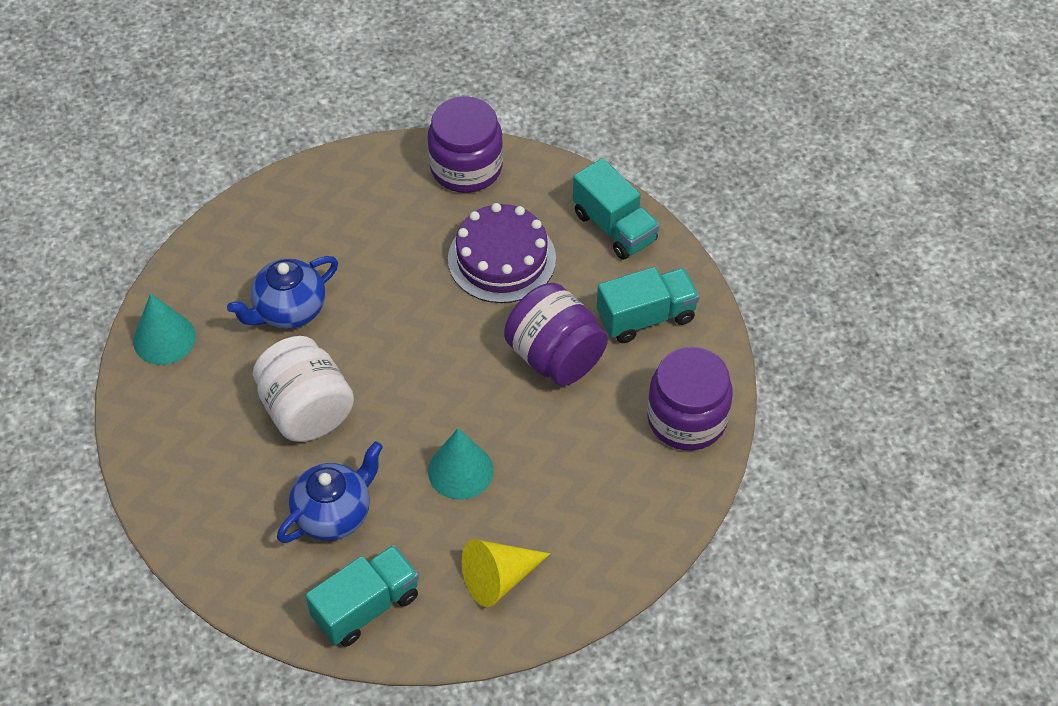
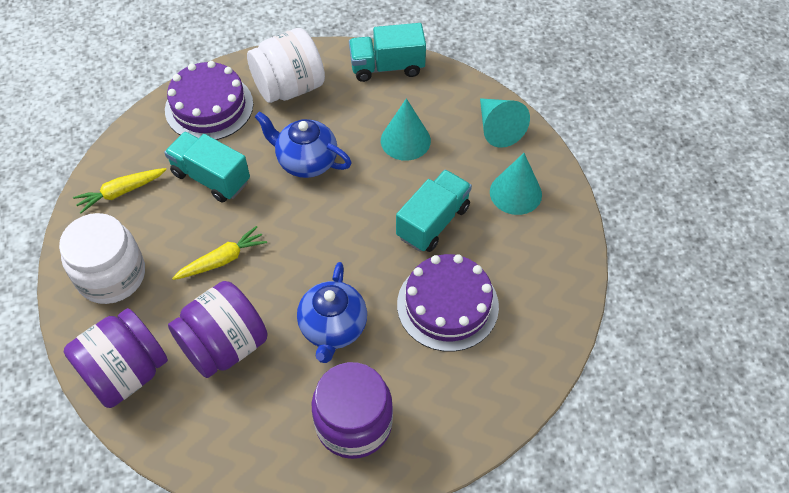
purple cake: 1 -> 2
turquoise cone: 2 -> 3
white jar: 1 -> 2
yellow carrot: 0 -> 2
yellow cone: 1 -> 0

